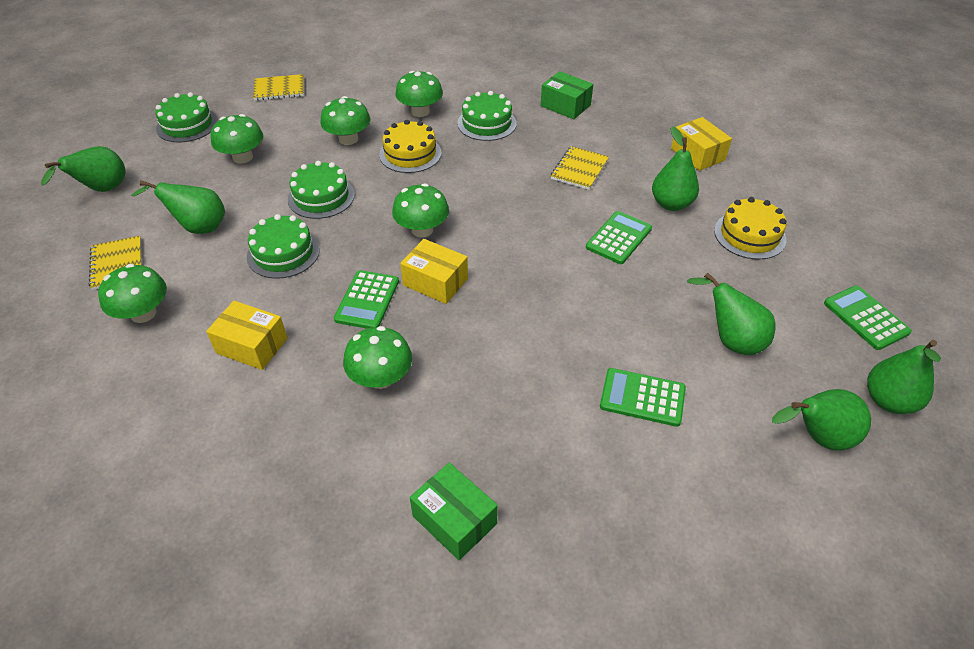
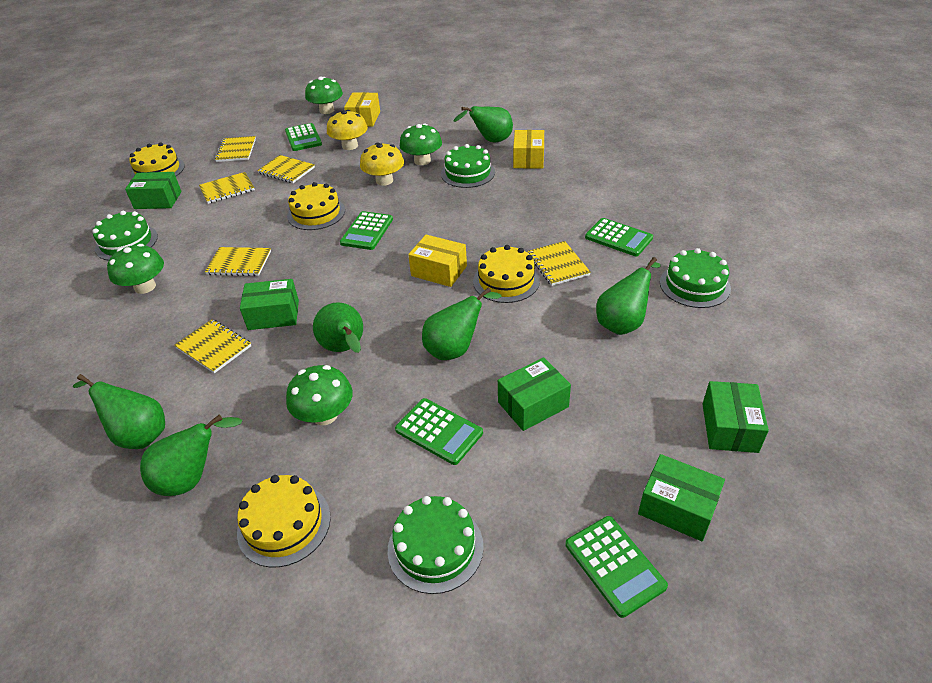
green box: 2 -> 5
green calculator: 4 -> 5
green mushroom: 6 -> 4
yellow cake: 2 -> 4
yellow mushroom: 0 -> 2
yellow notebook: 3 -> 6

